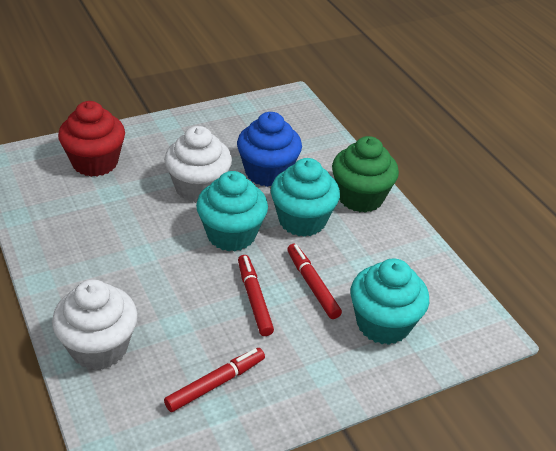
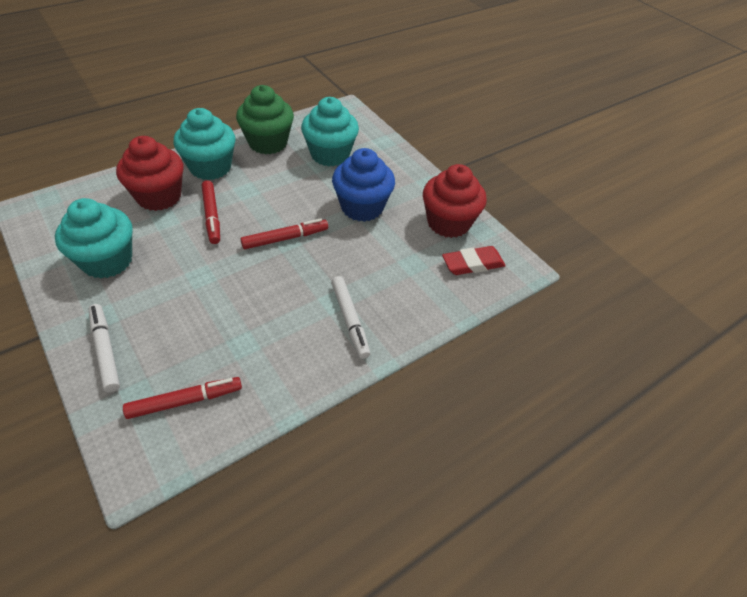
red cupcake: 1 -> 2
red eraser: 0 -> 1
white cupcake: 2 -> 0
white marker: 0 -> 2

